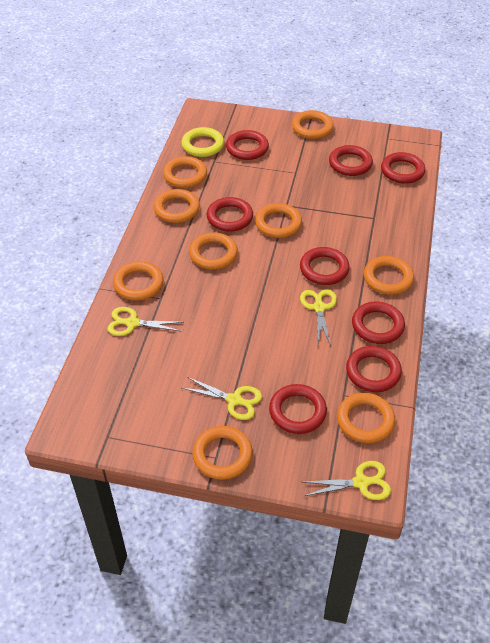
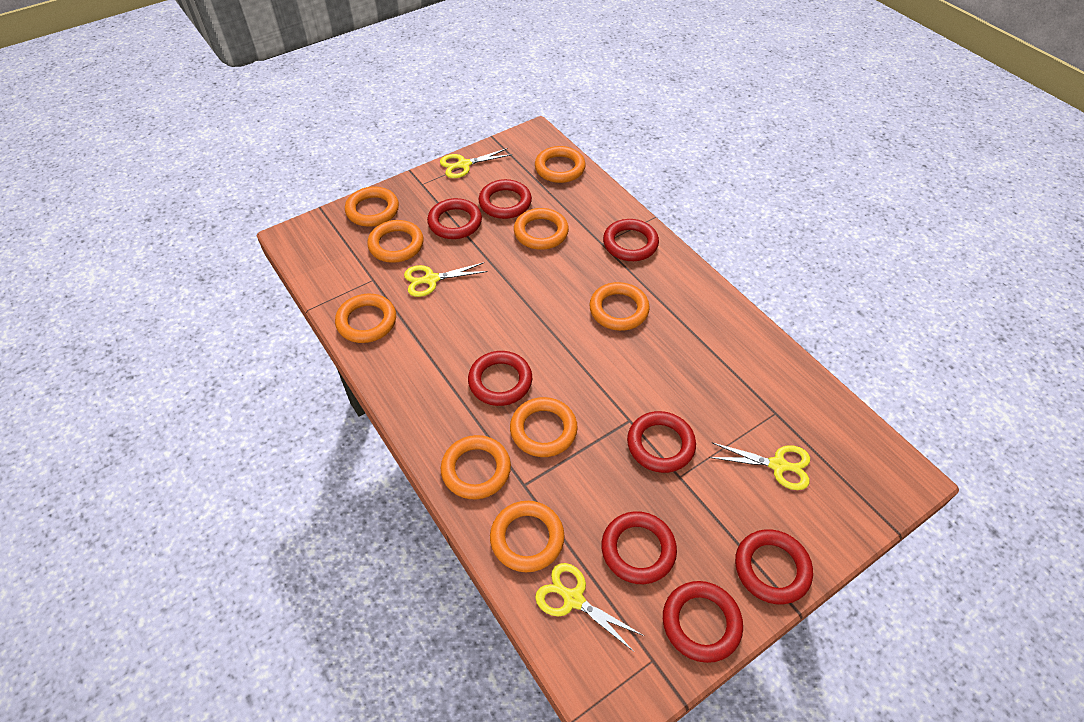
yellow ring: 1 -> 0

